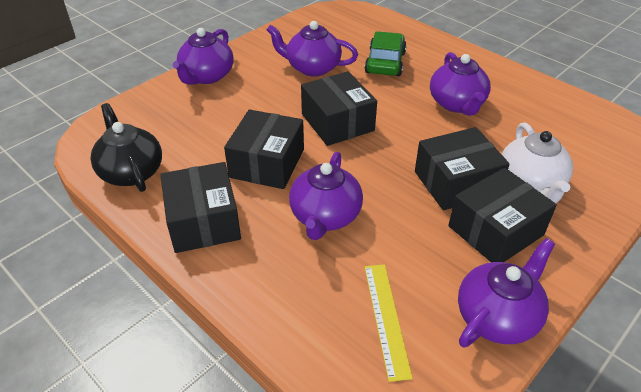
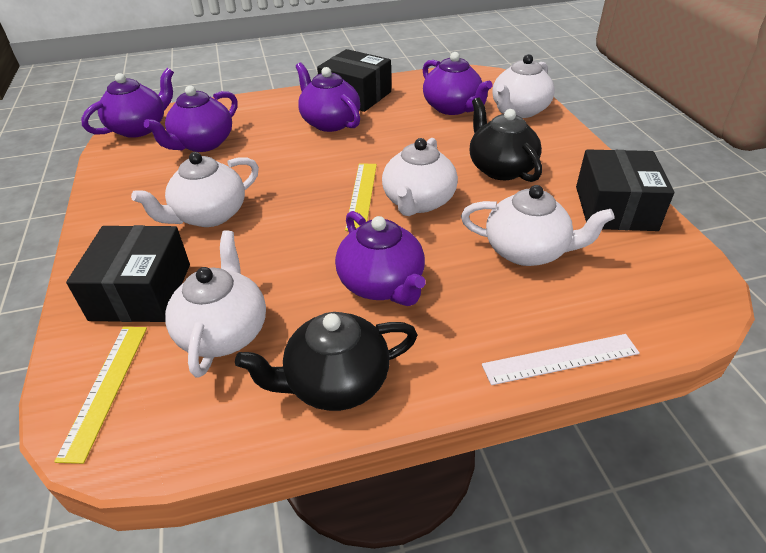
black box: 5 -> 3
black teapot: 1 -> 2
green car: 1 -> 0
white ruler: 0 -> 1
white teapot: 1 -> 5
yellow ruler: 1 -> 2

